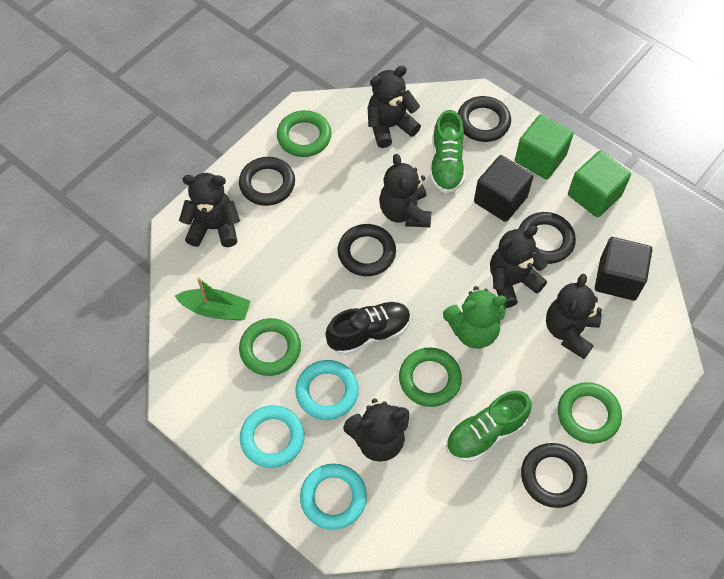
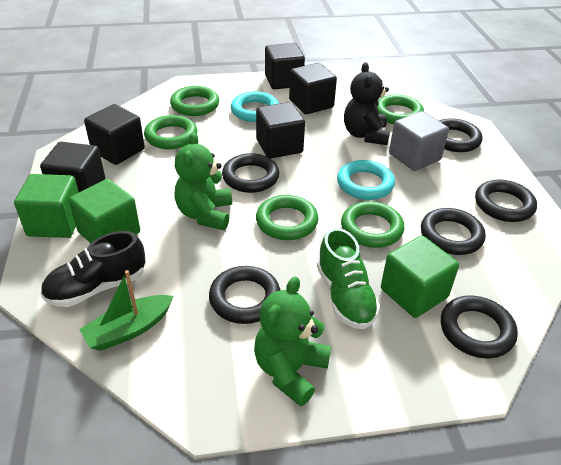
black cube: 2 -> 5
black ring: 5 -> 6
black teddy bear: 6 -> 1
green cube: 2 -> 3
green ring: 4 -> 5
green shoe: 2 -> 1
green teddy bear: 1 -> 2
grey cube: 0 -> 1
turquoise ring: 3 -> 2

